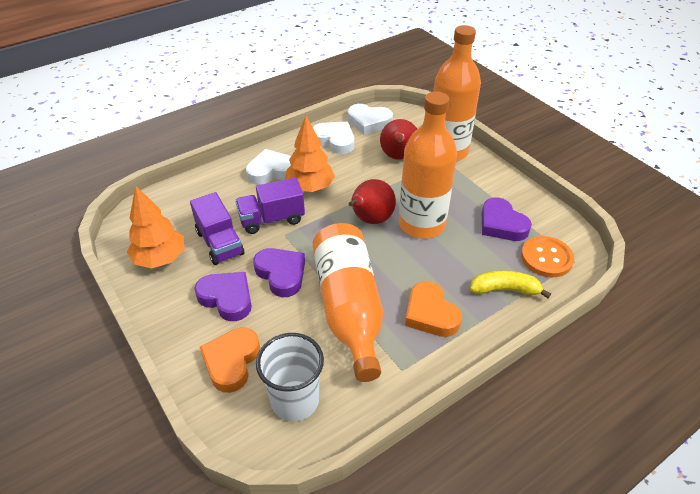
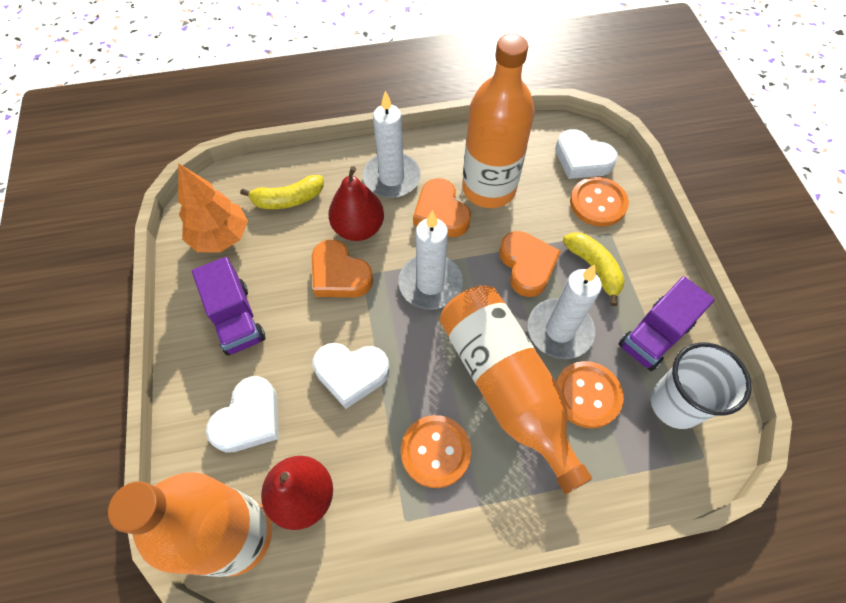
orange button: 1 -> 3
orange heart: 2 -> 3
orange tree: 2 -> 1
purple heart: 3 -> 0
white candle: 0 -> 3
yellow banana: 1 -> 2

